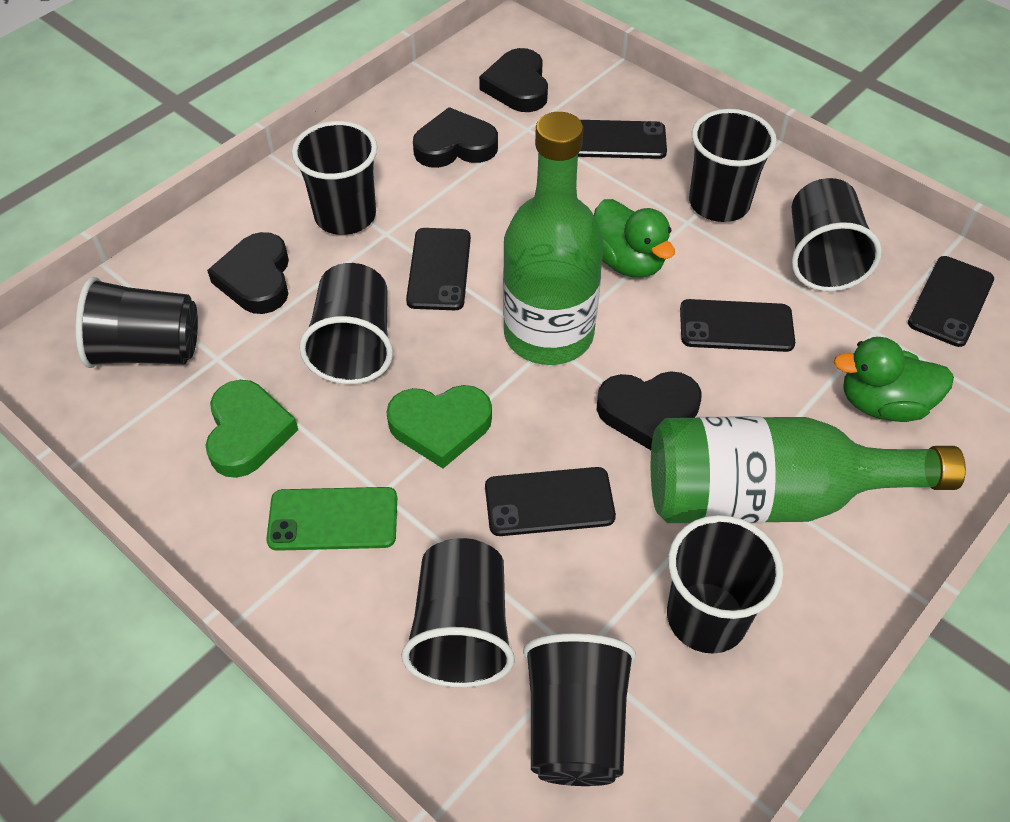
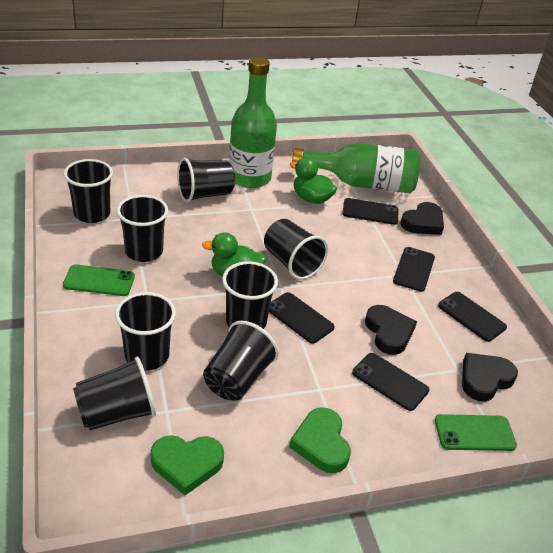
black heart: 4 -> 3
green phone: 1 -> 2

